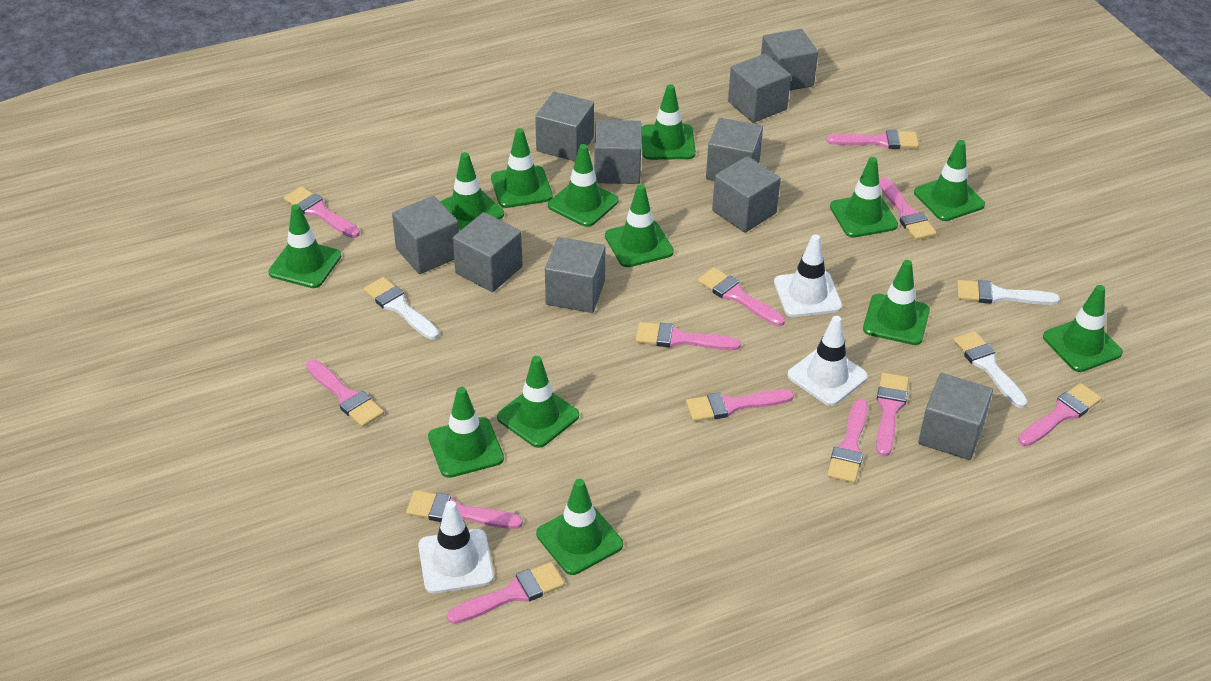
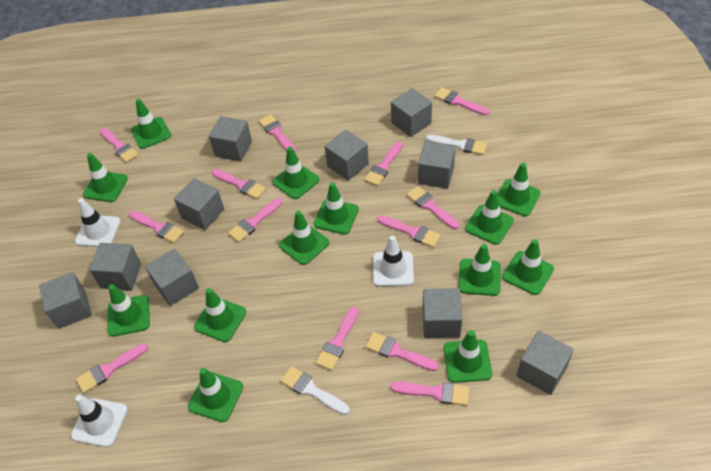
pink brush: 12 -> 13
white brush: 3 -> 2

